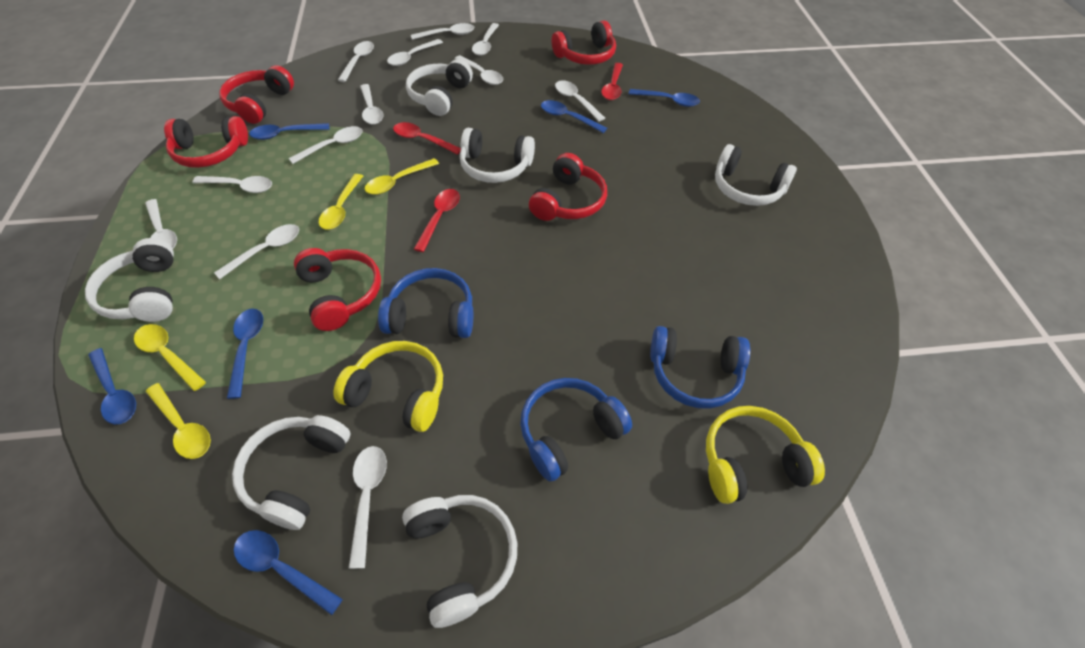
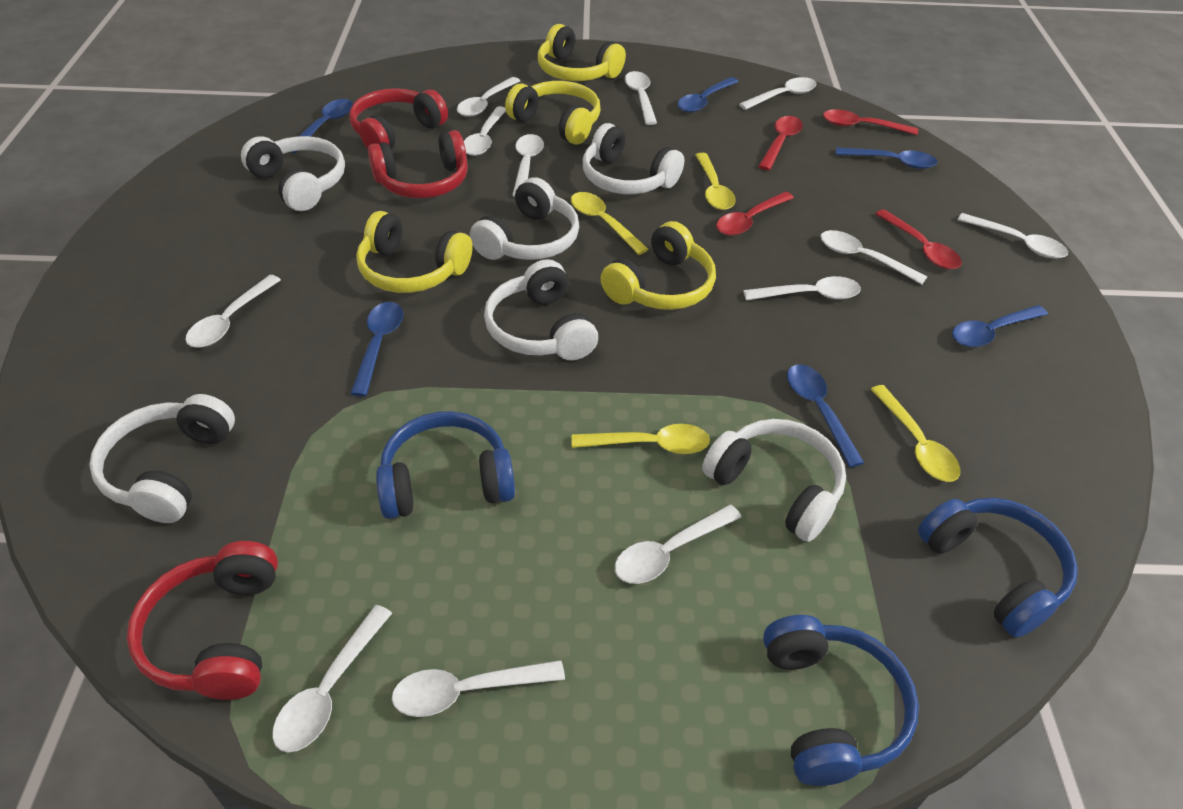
red headphones: 5 -> 3
red spoon: 3 -> 4
yellow headphones: 2 -> 4

